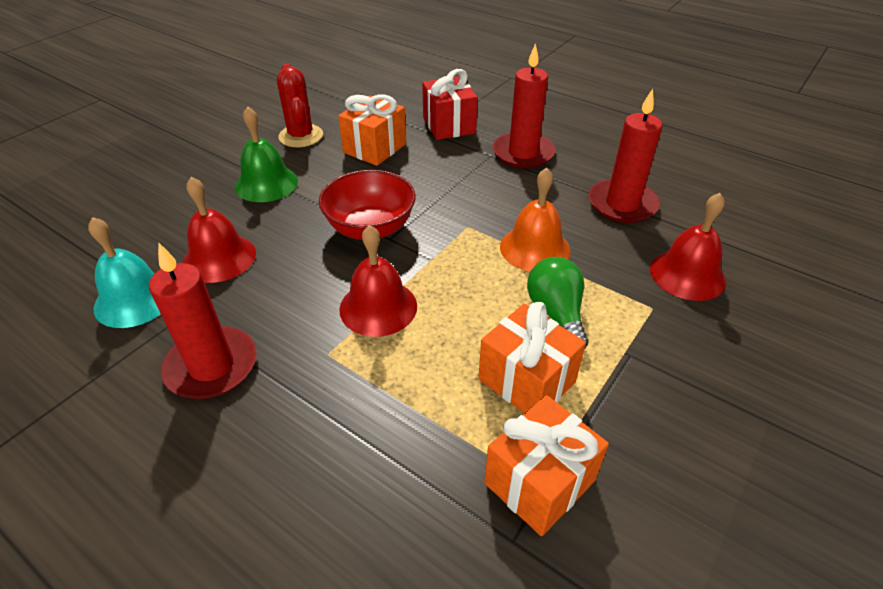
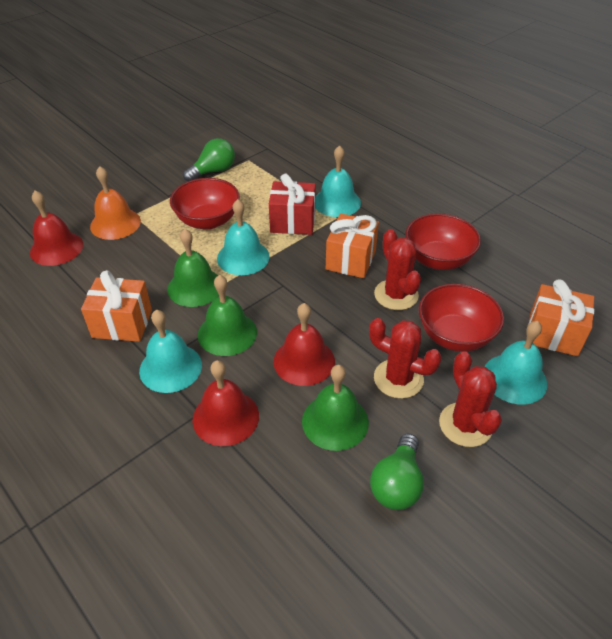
green bell: 1 -> 3
green light bulb: 1 -> 2
red bowl: 1 -> 3
red cactus: 1 -> 3
red candle: 3 -> 0
turquoise bell: 1 -> 4

